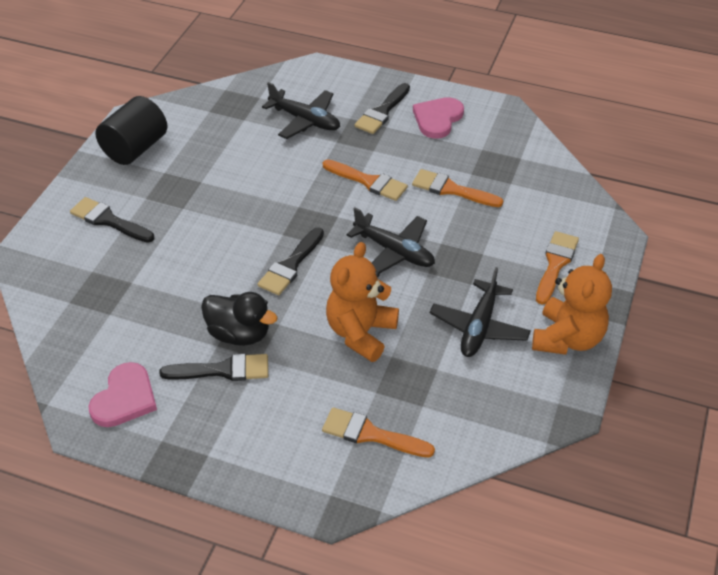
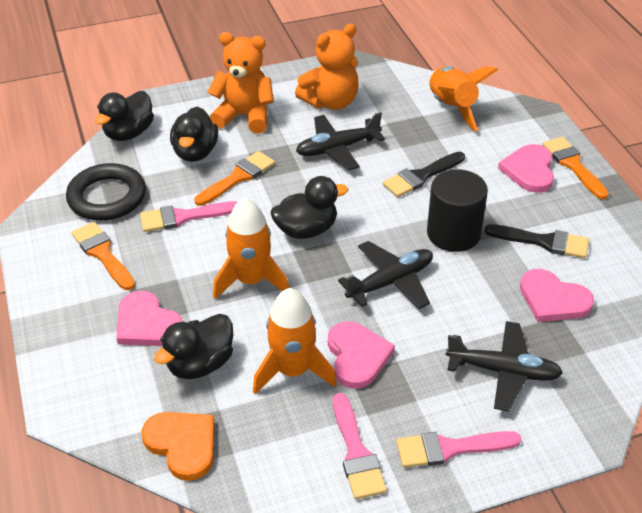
black brush: 4 -> 2
black duck: 1 -> 4
black ring: 0 -> 1
orange brush: 4 -> 3
orange heart: 0 -> 1
orange rocket: 0 -> 3
pink brush: 0 -> 3
pink heart: 2 -> 4

